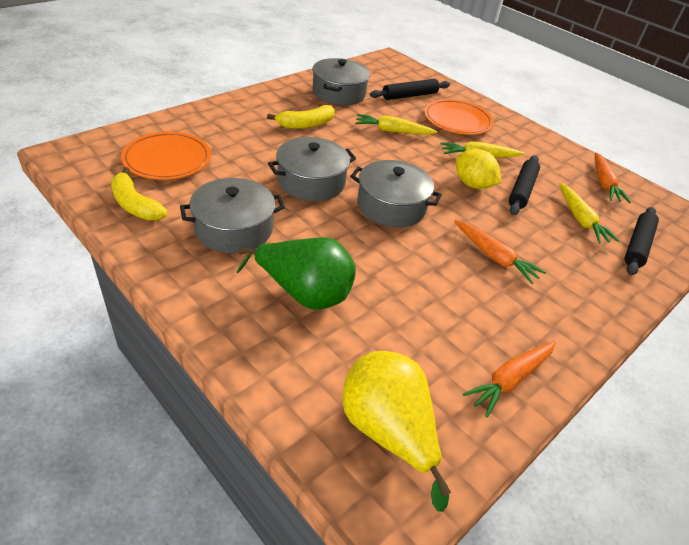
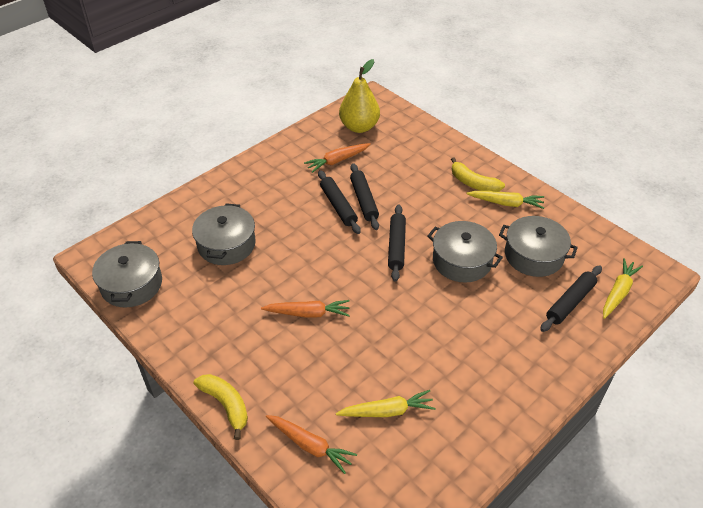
black rolling pin: 3 -> 4
green pear: 1 -> 0
orange plate: 2 -> 0
yellow lemon: 1 -> 0

